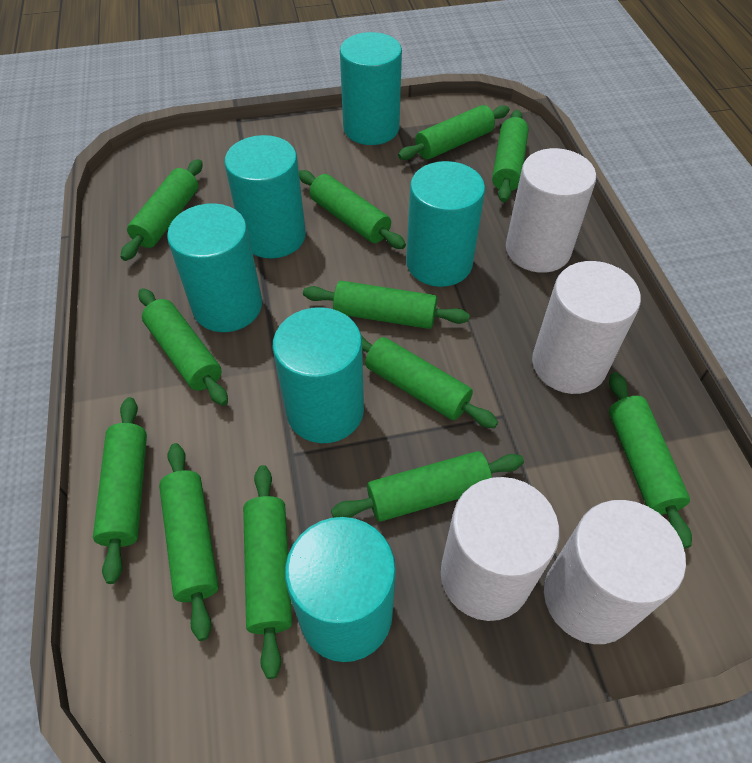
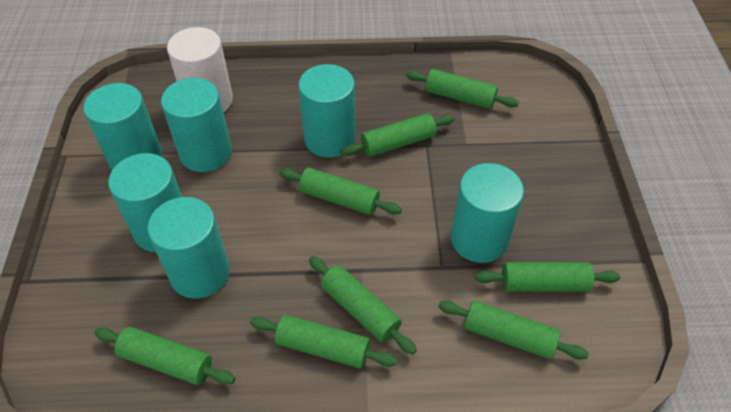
green rolling pin: 12 -> 8
white cylinder: 4 -> 1

